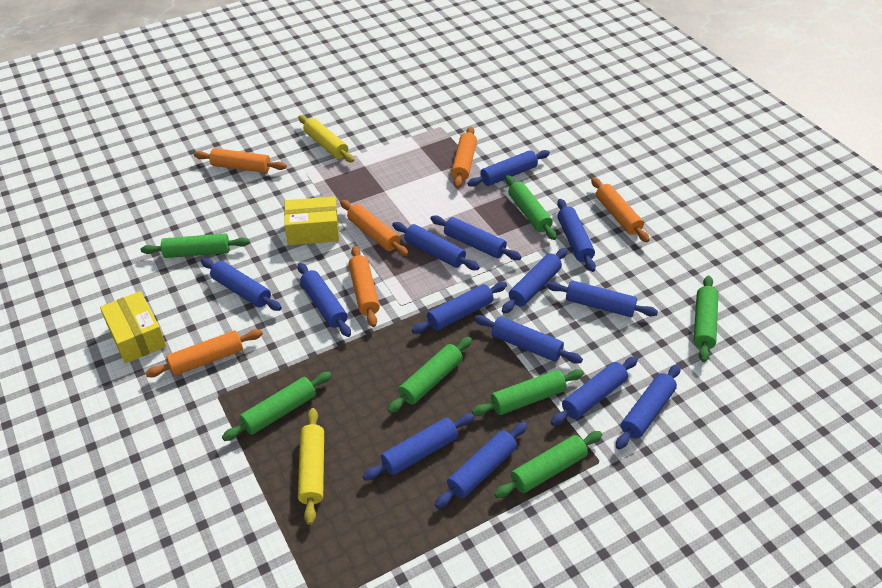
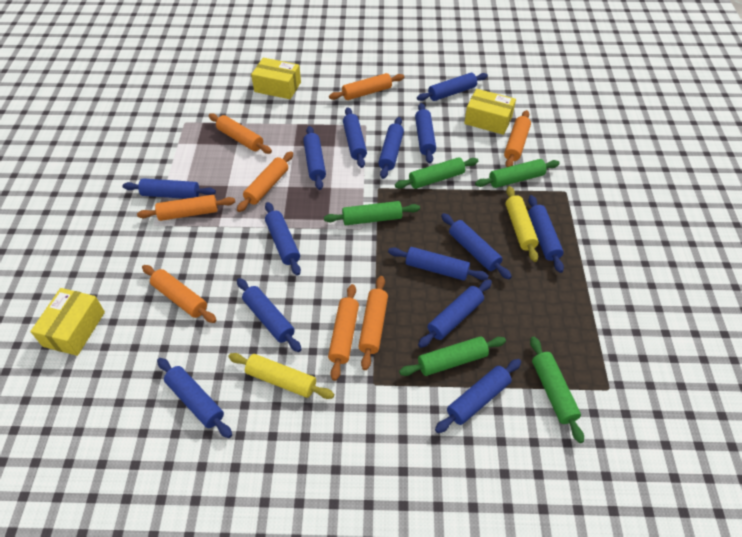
green rolling pin: 7 -> 5
orange rolling pin: 6 -> 8
yellow box: 2 -> 3

